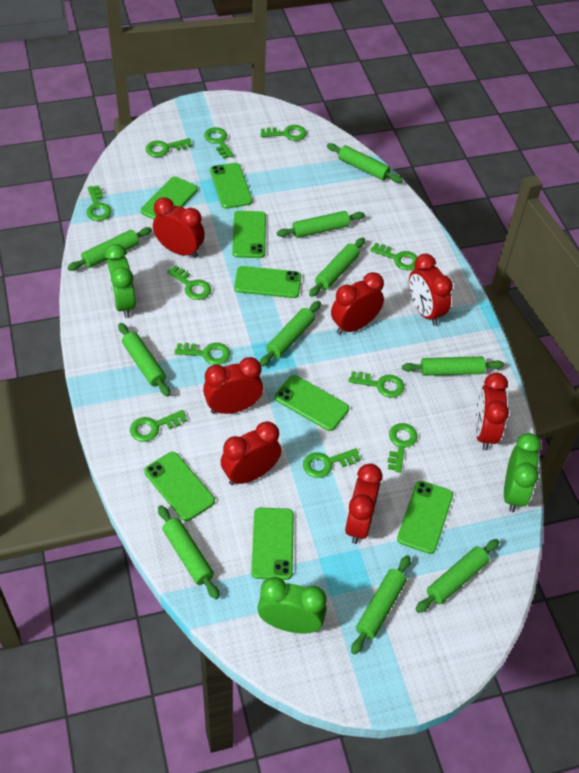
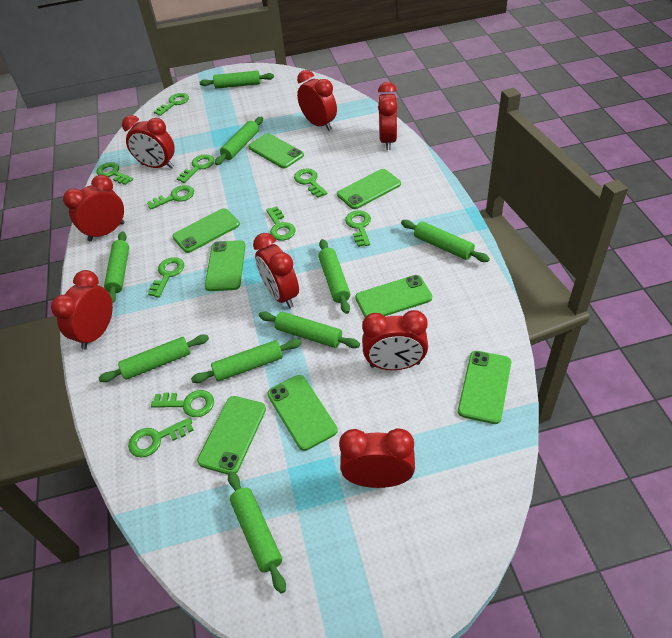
green clock: 3 -> 0
green key: 11 -> 10
green rolling pin: 10 -> 9
red clock: 7 -> 8

